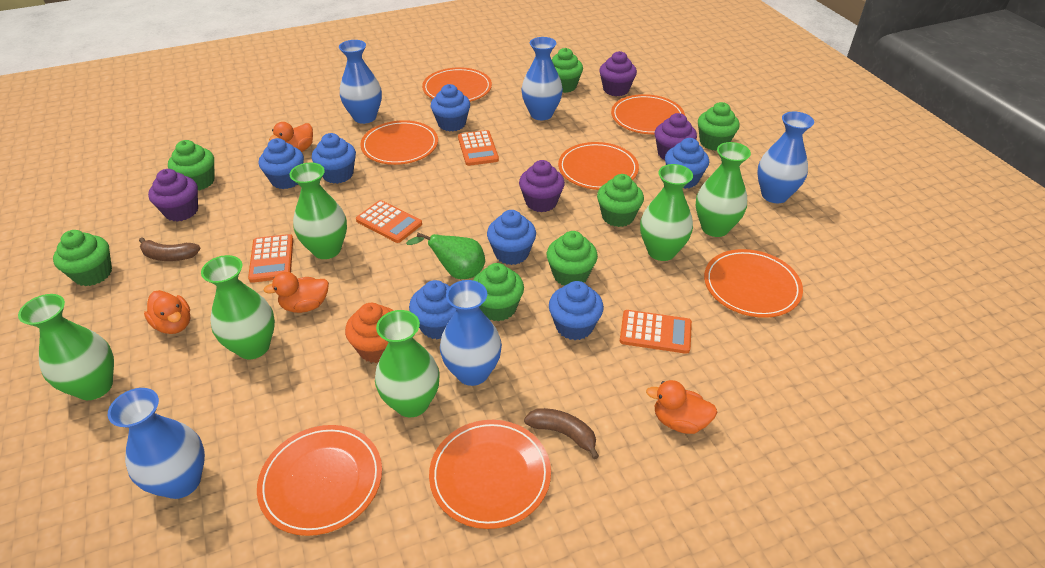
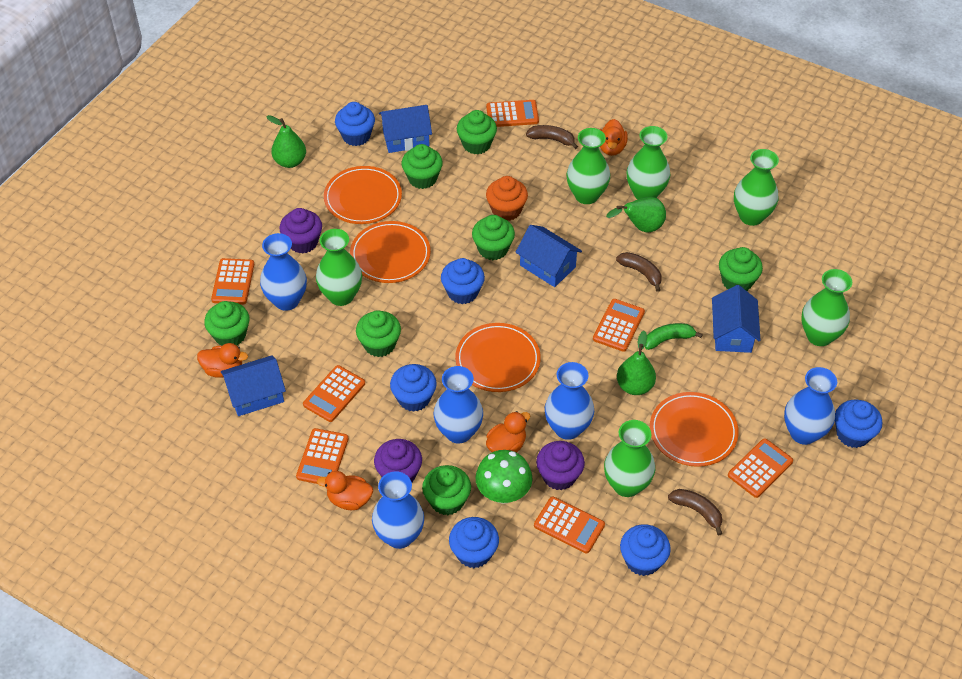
blue cupcake: 7 -> 6
blue house: 0 -> 4
brown banana: 2 -> 3
green banana: 0 -> 1
green mushroom: 0 -> 1
green pear: 1 -> 3
orange calculator: 4 -> 7
orange plate: 7 -> 4
purple cupcake: 4 -> 3

